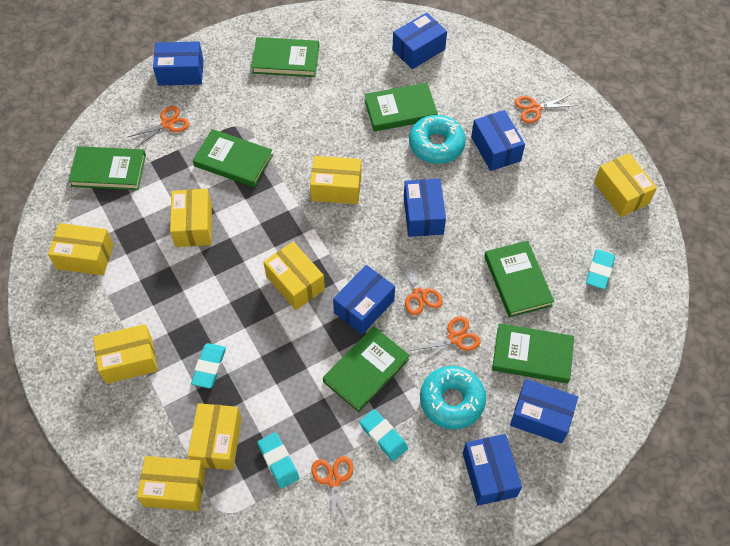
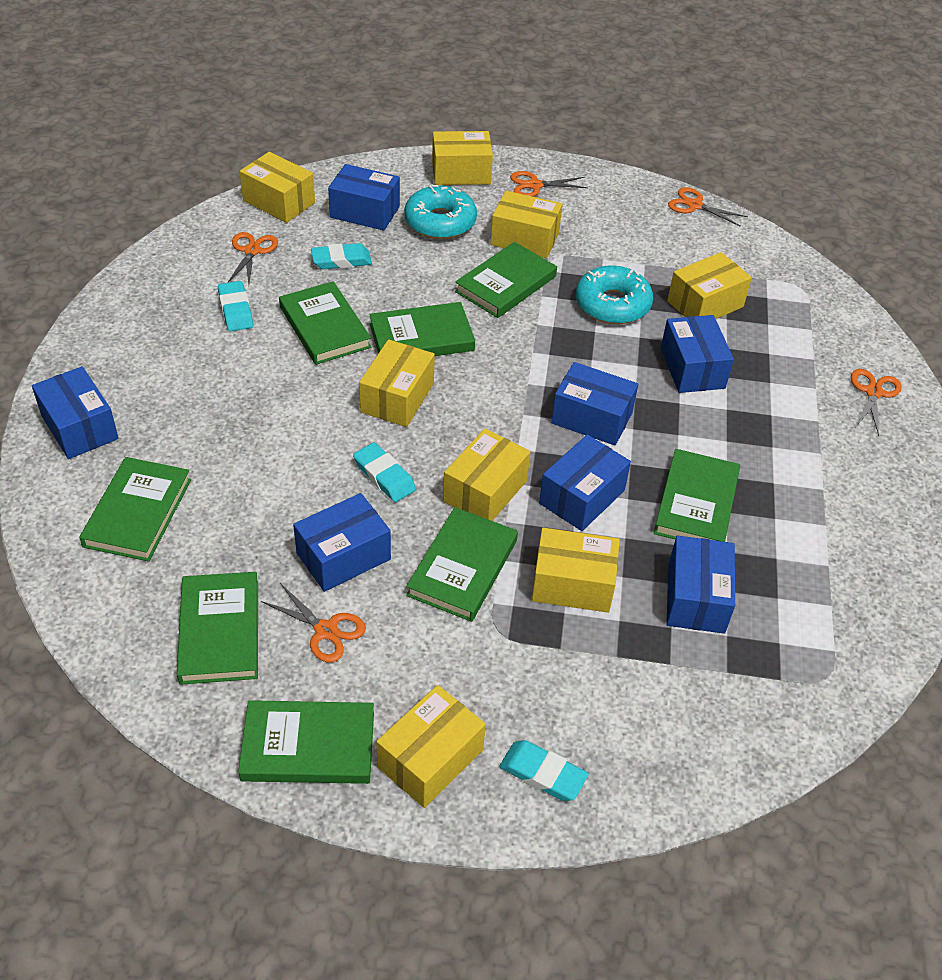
green book: 7 -> 8

